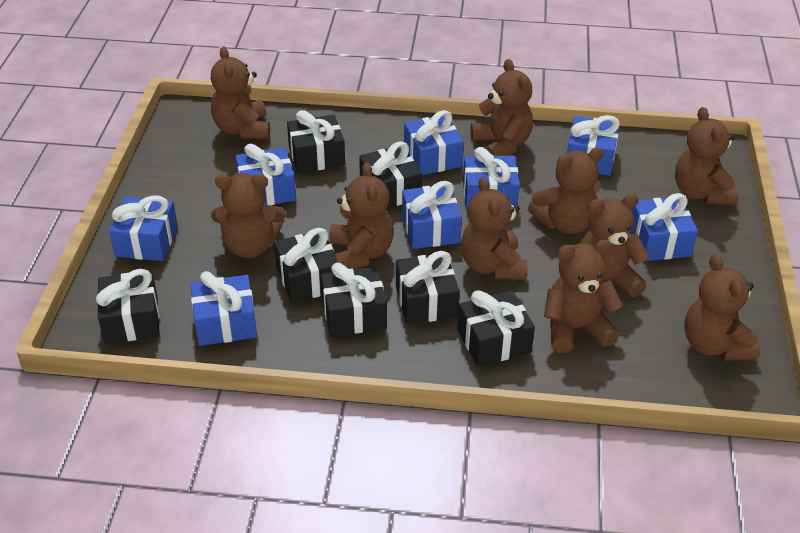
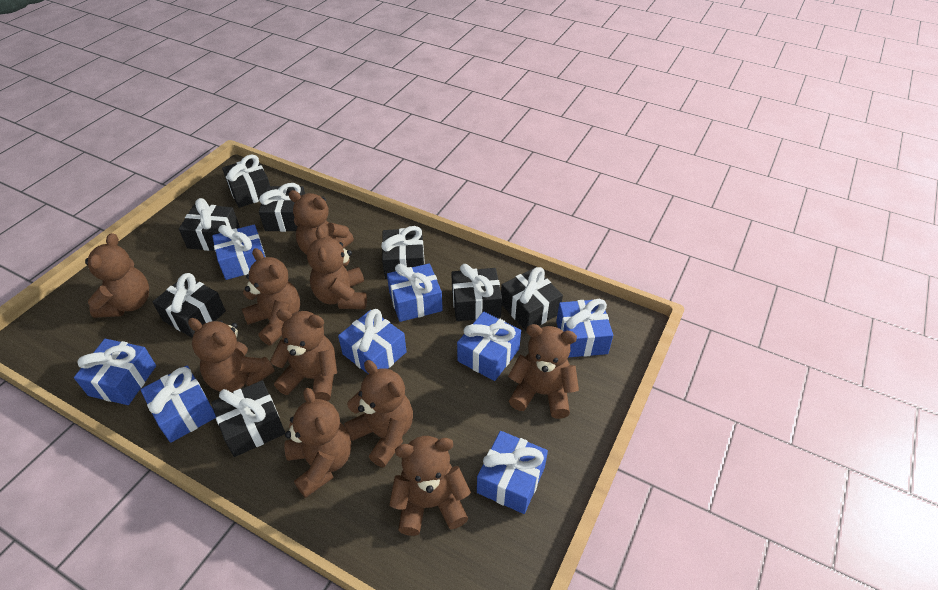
black gift: 7 -> 8

